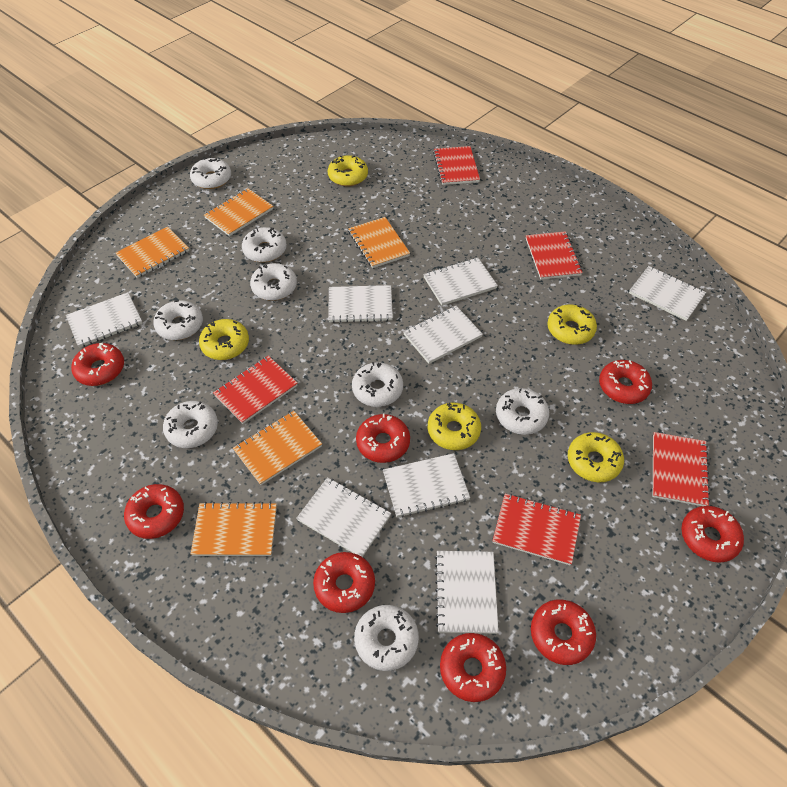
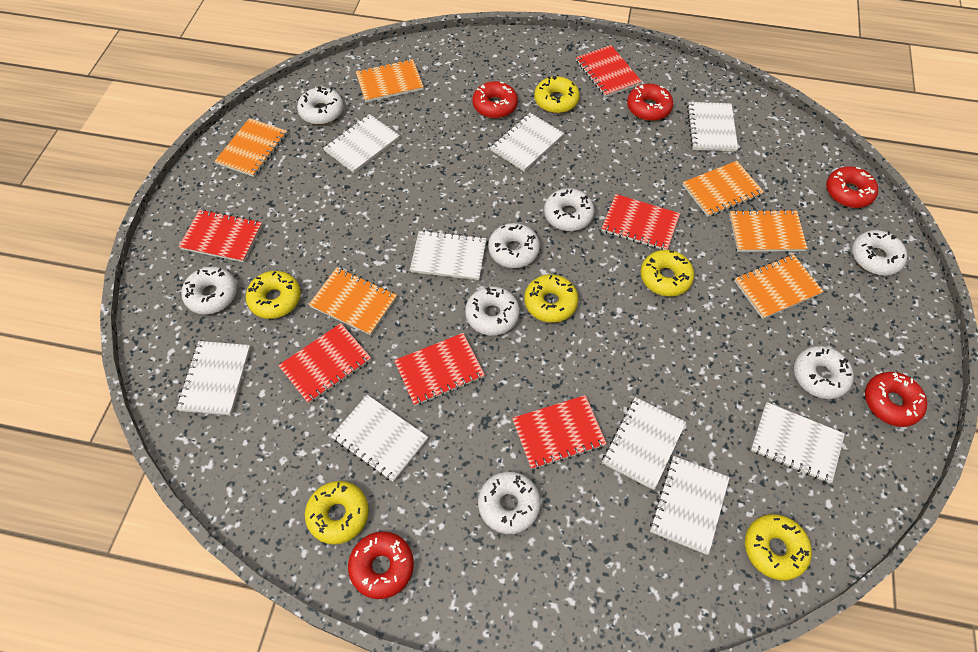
orange notebook: 5 -> 6
red donut: 8 -> 5
red notebook: 5 -> 6
white notebook: 8 -> 9
yellow donut: 5 -> 6

